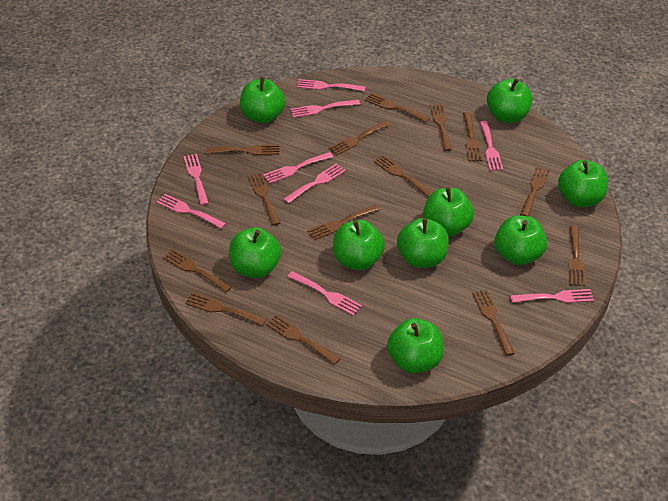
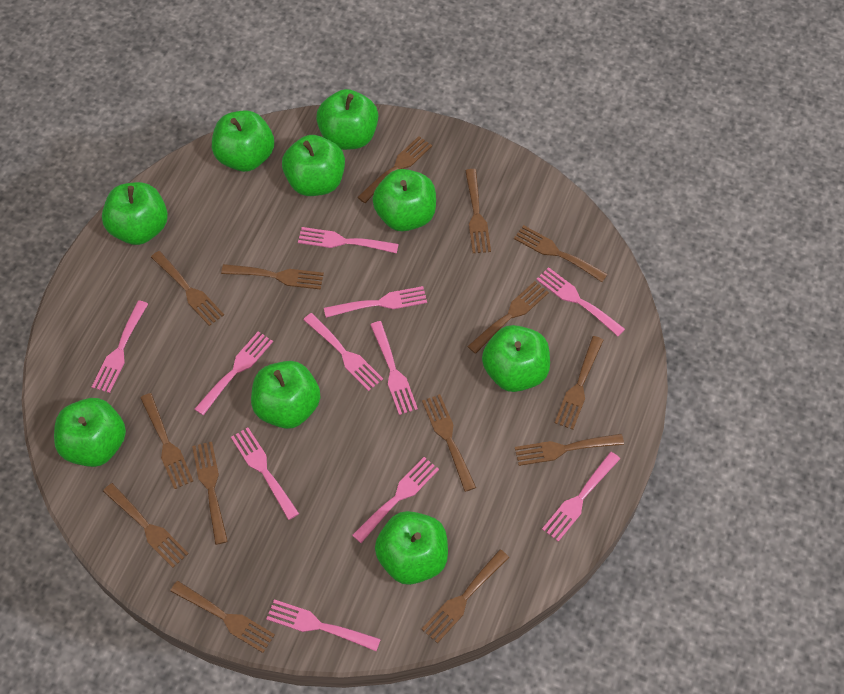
pink fork: 9 -> 11

